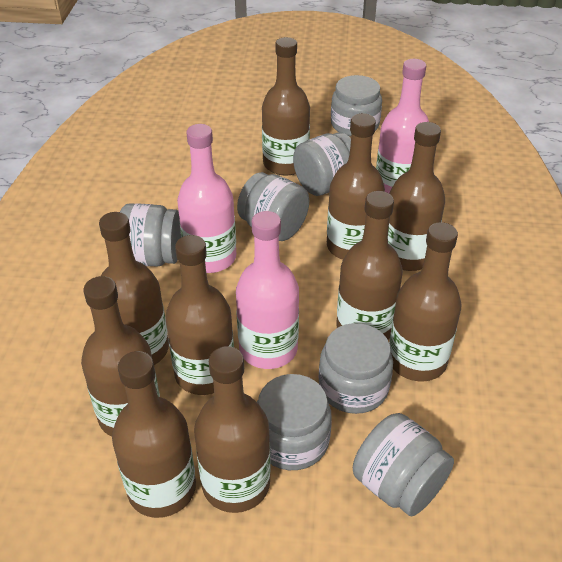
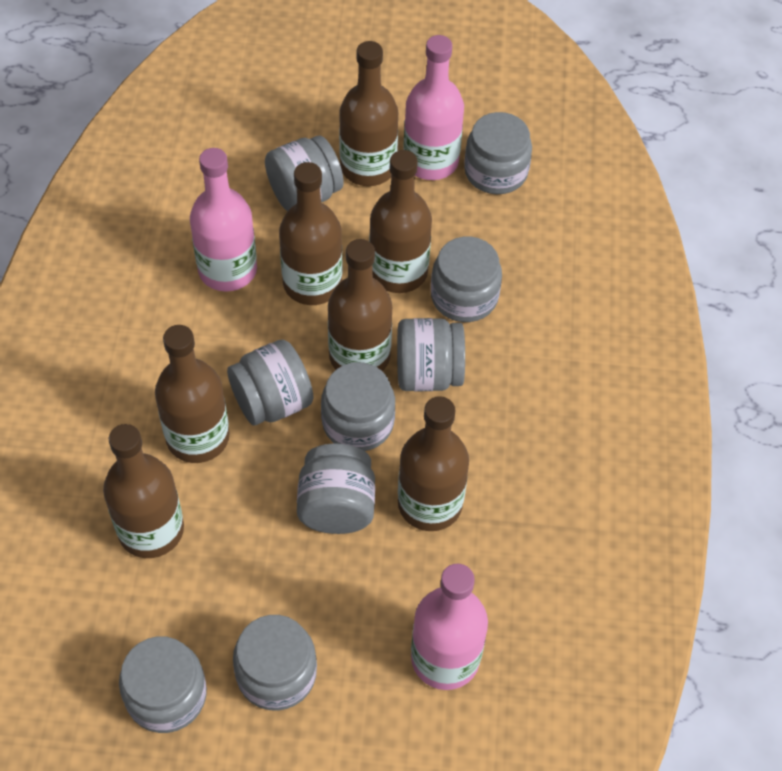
brown bottle: 10 -> 7
grey jar: 7 -> 9

